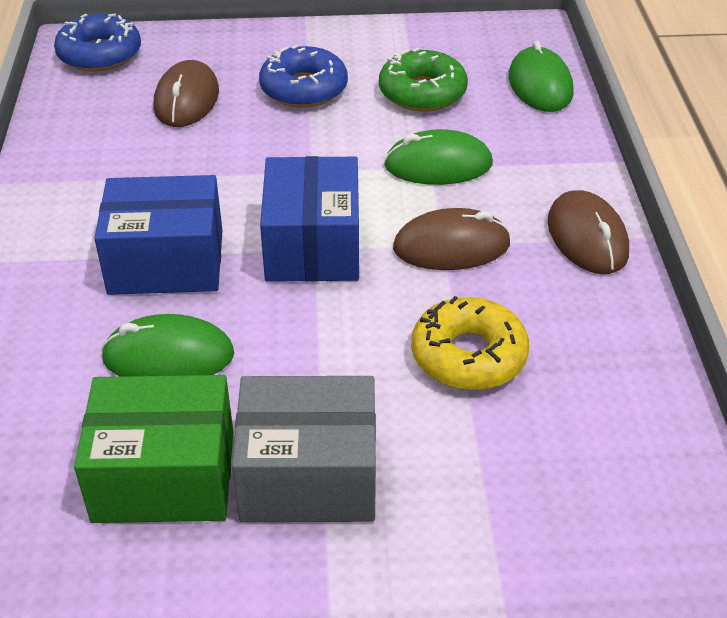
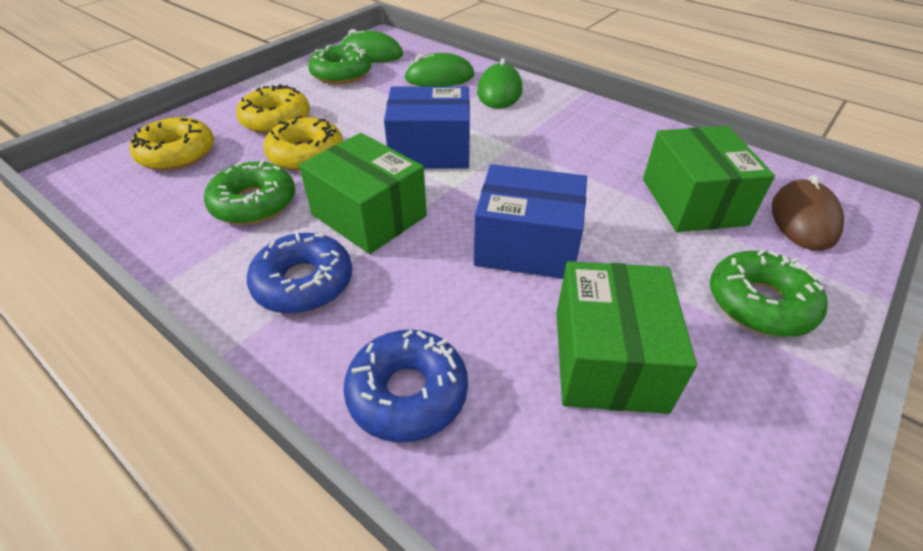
brown mouse: 3 -> 1
green box: 1 -> 3
green donut: 1 -> 3
grey box: 1 -> 0
yellow donut: 1 -> 3

